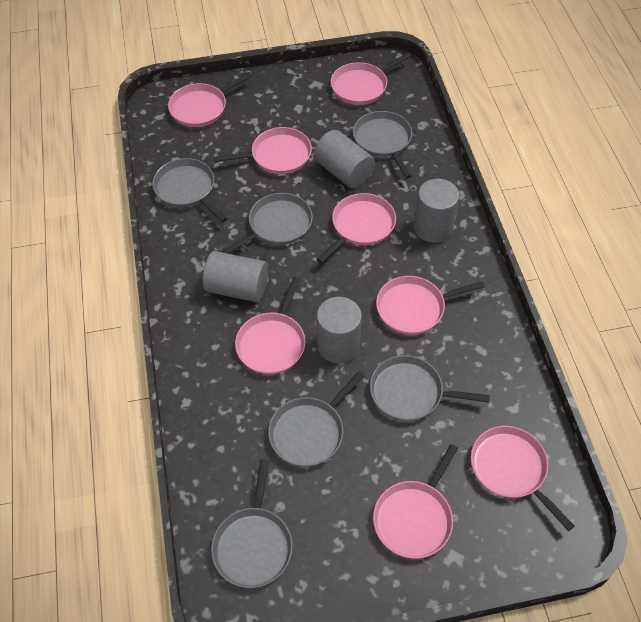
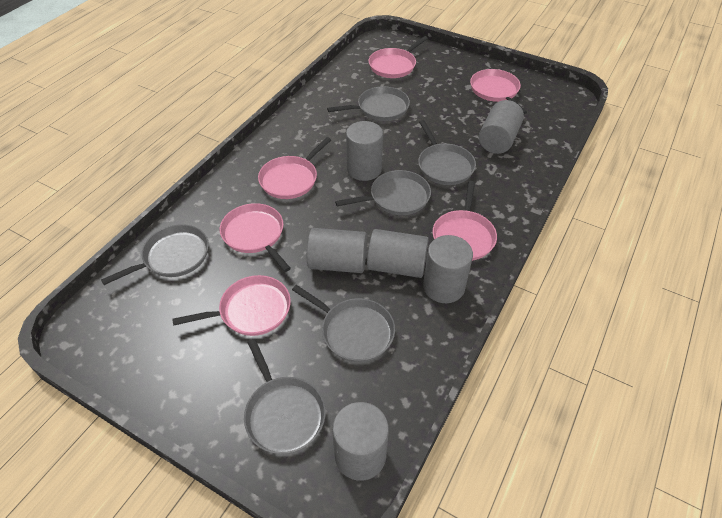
grey cylinder: 4 -> 6
pink pan: 8 -> 6

